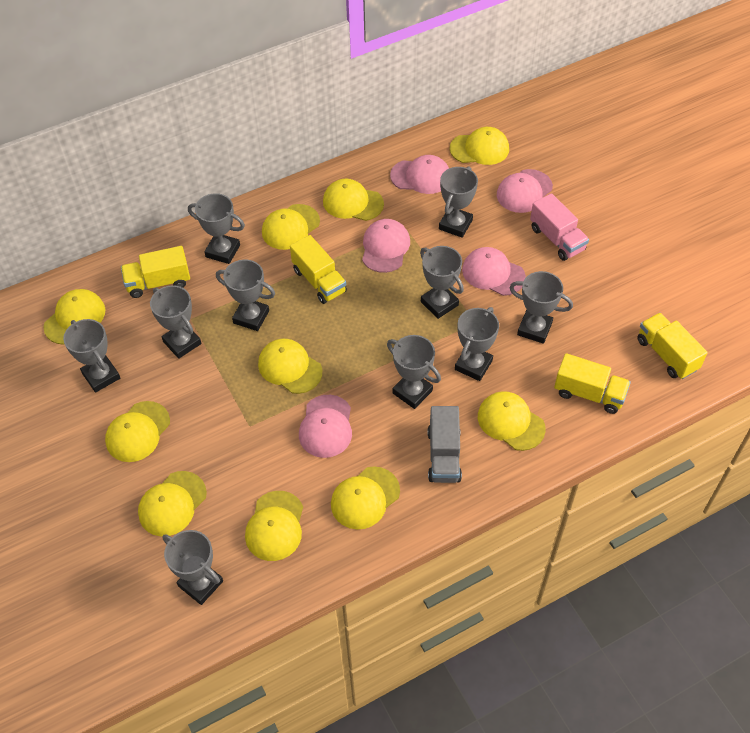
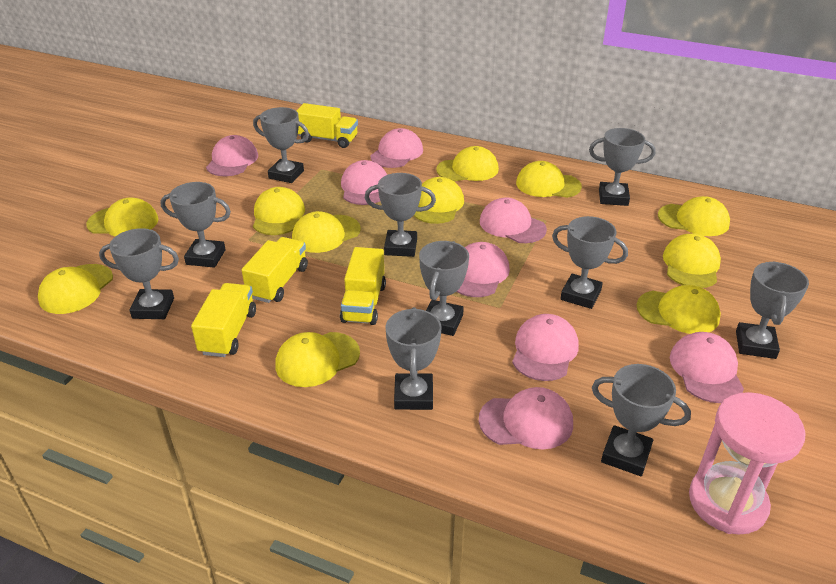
grey truck: 1 -> 0
pink cap: 5 -> 8
pink hourglass: 0 -> 1
pink truck: 1 -> 0
yellow cap: 10 -> 11

